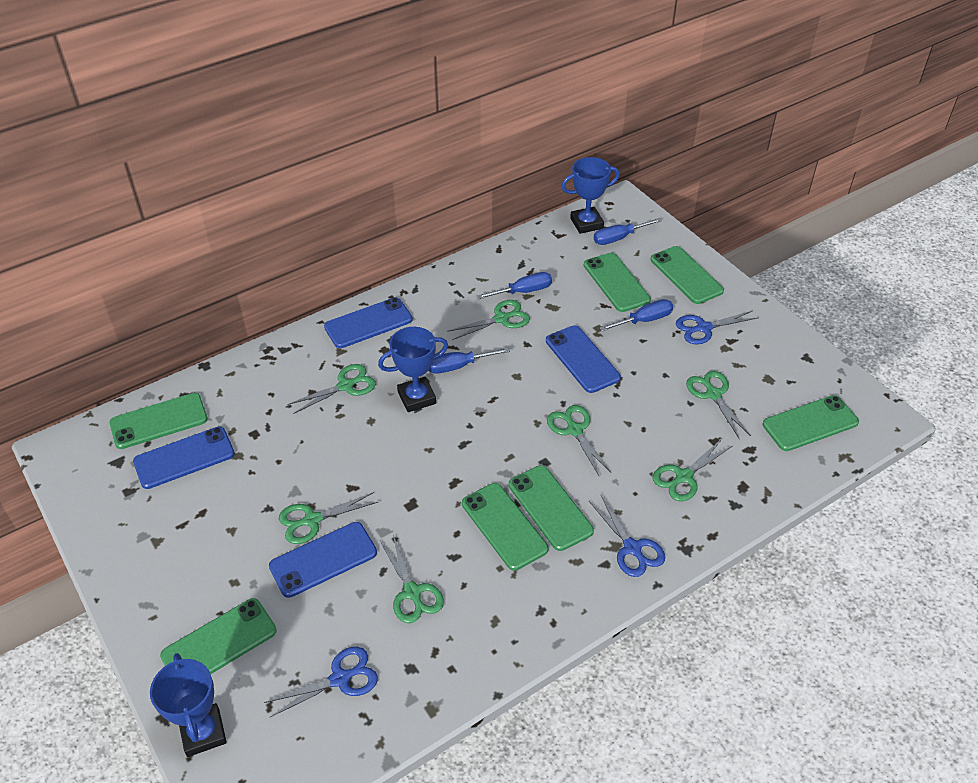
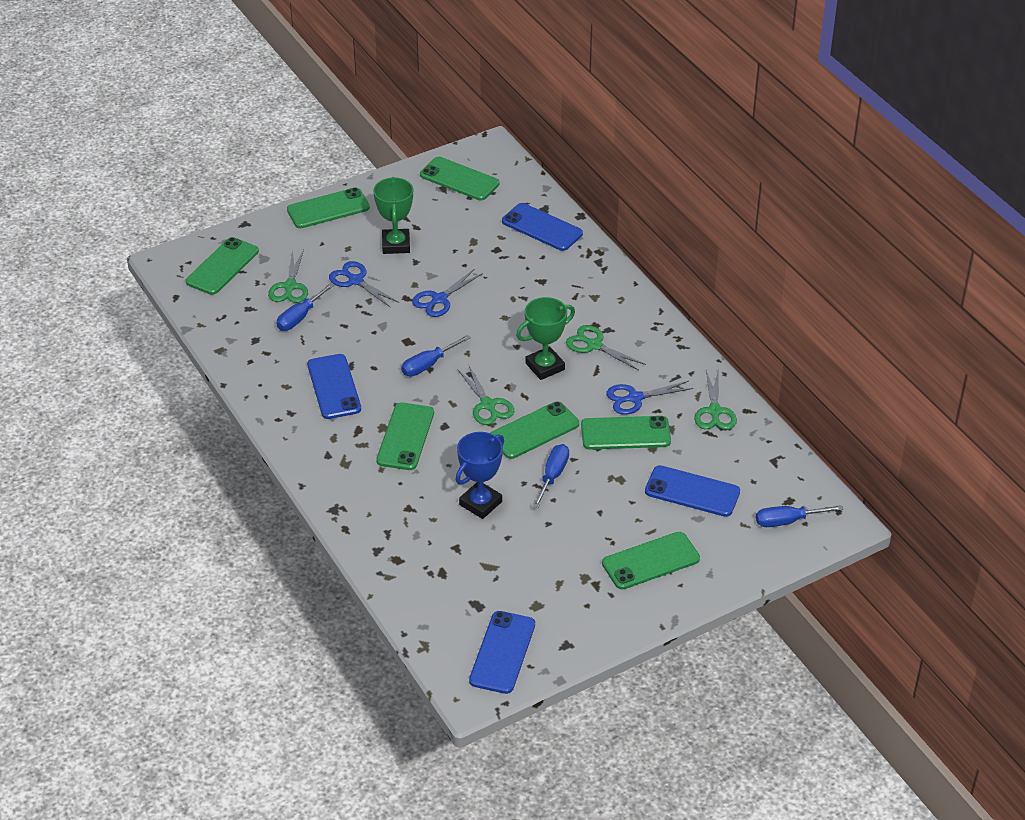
blue trophy: 3 -> 1
green scissors: 7 -> 4
green trophy: 0 -> 2

